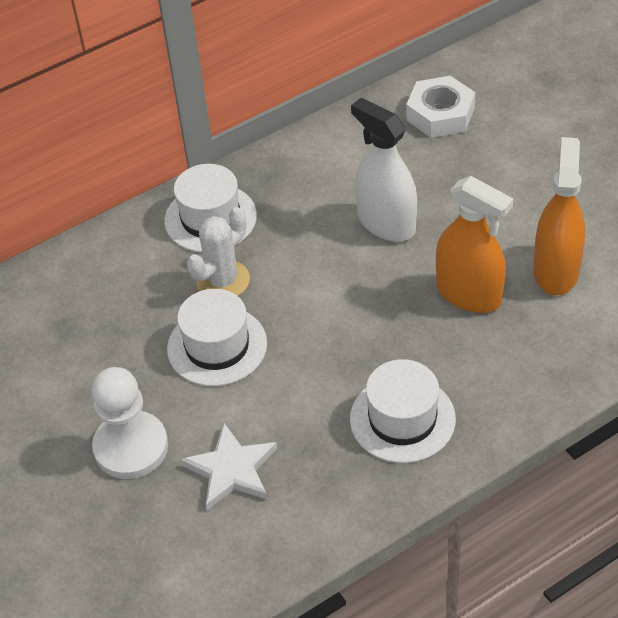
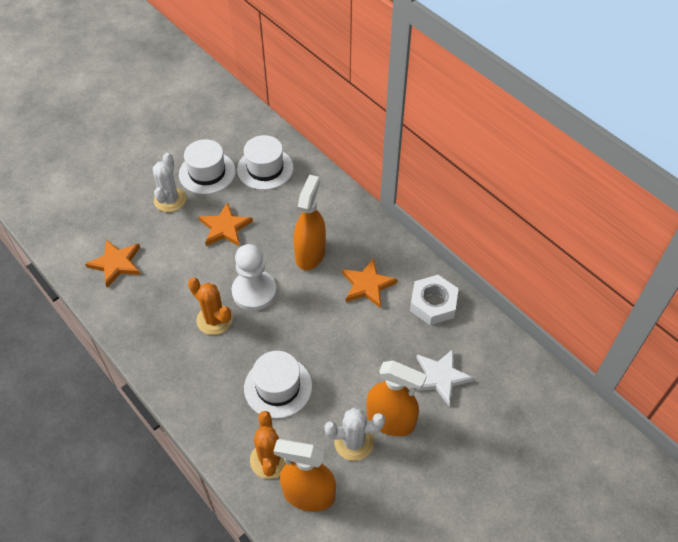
orange cactus: 0 -> 2
orange spray bottle: 2 -> 3
orange star: 0 -> 3
white cactus: 1 -> 2
white spray bottle: 1 -> 0

